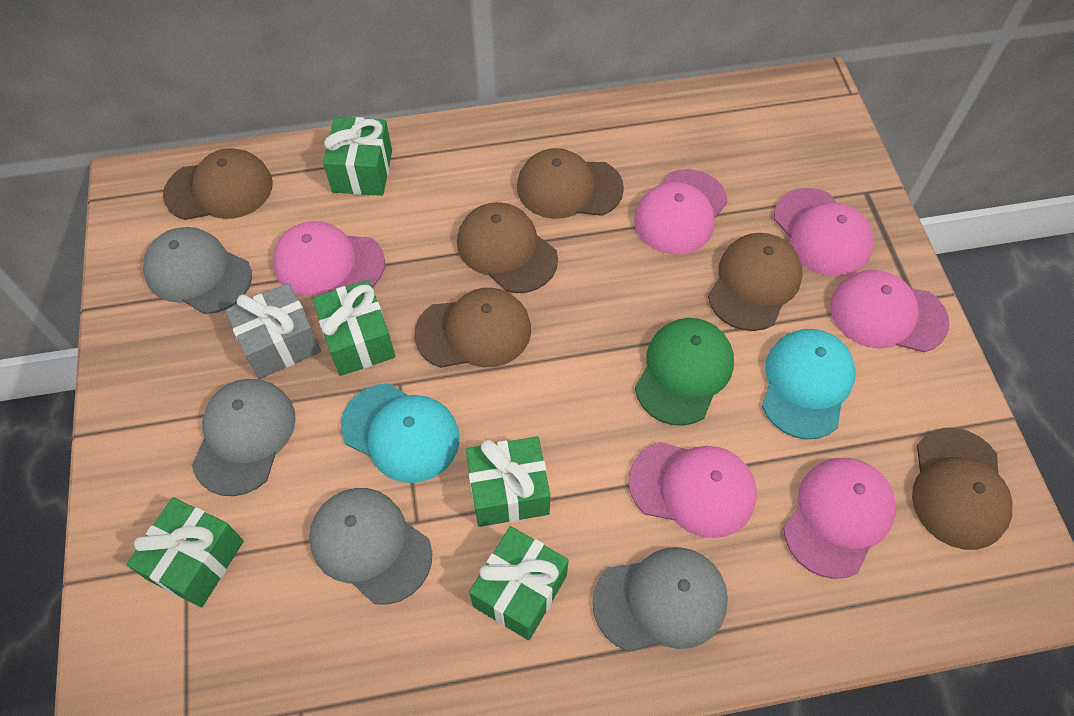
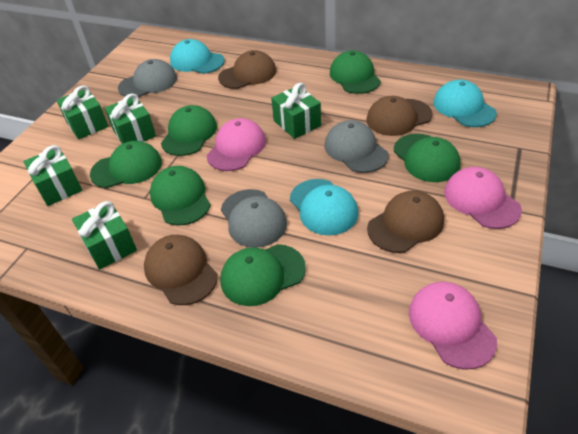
brown cap: 6 -> 4
green cap: 1 -> 6
grey cap: 4 -> 3
grey gift: 1 -> 0
pink cap: 6 -> 3
turquoise cap: 2 -> 3

